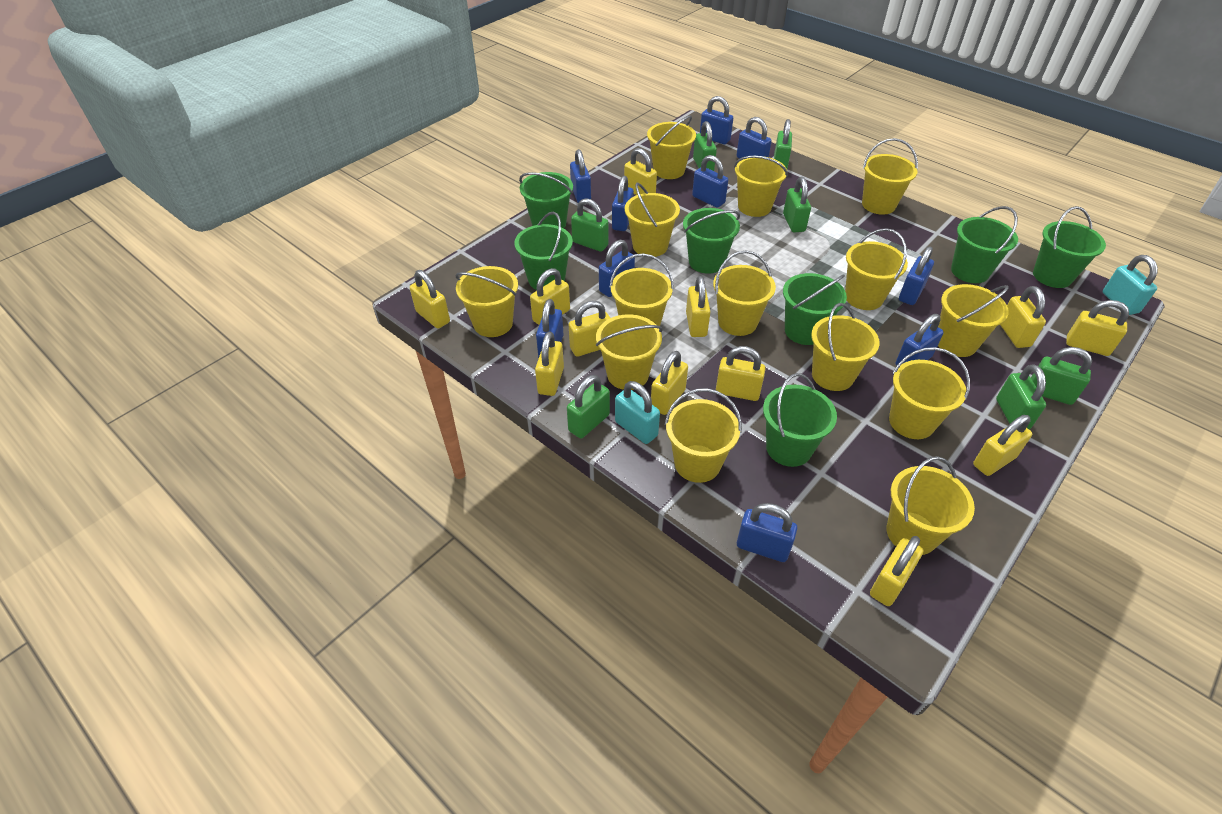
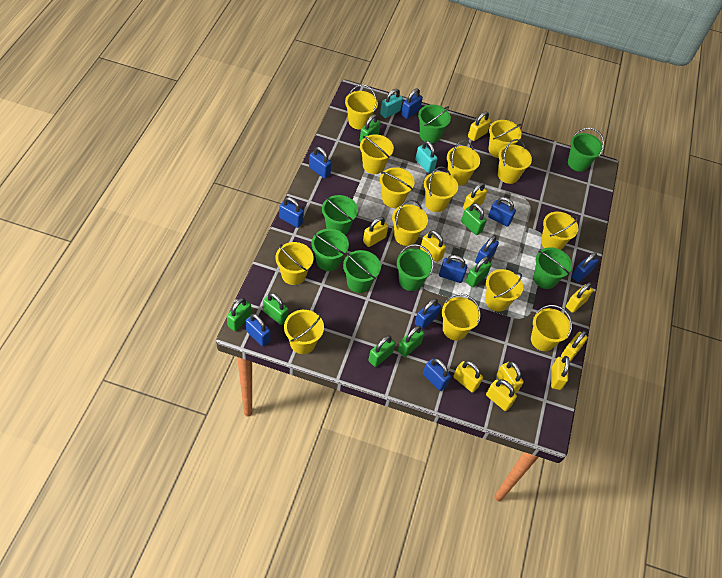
yellow padlock: 12 -> 10

